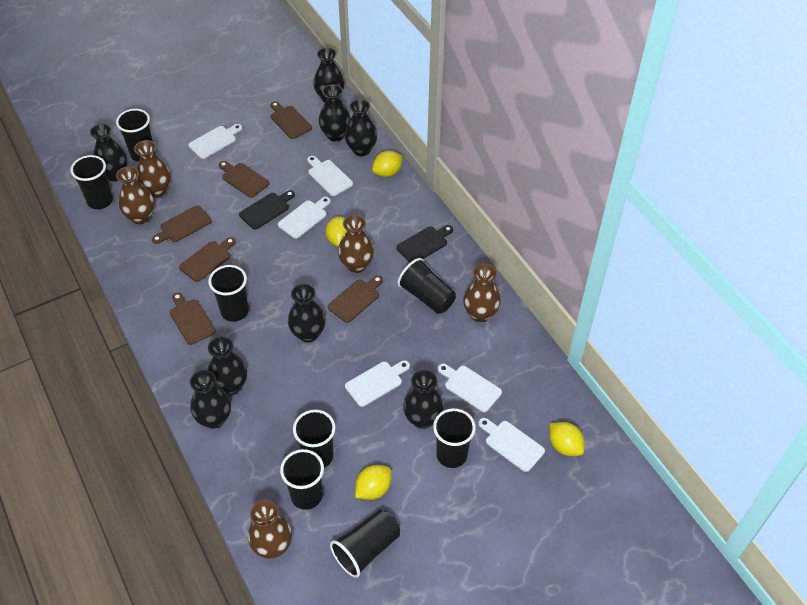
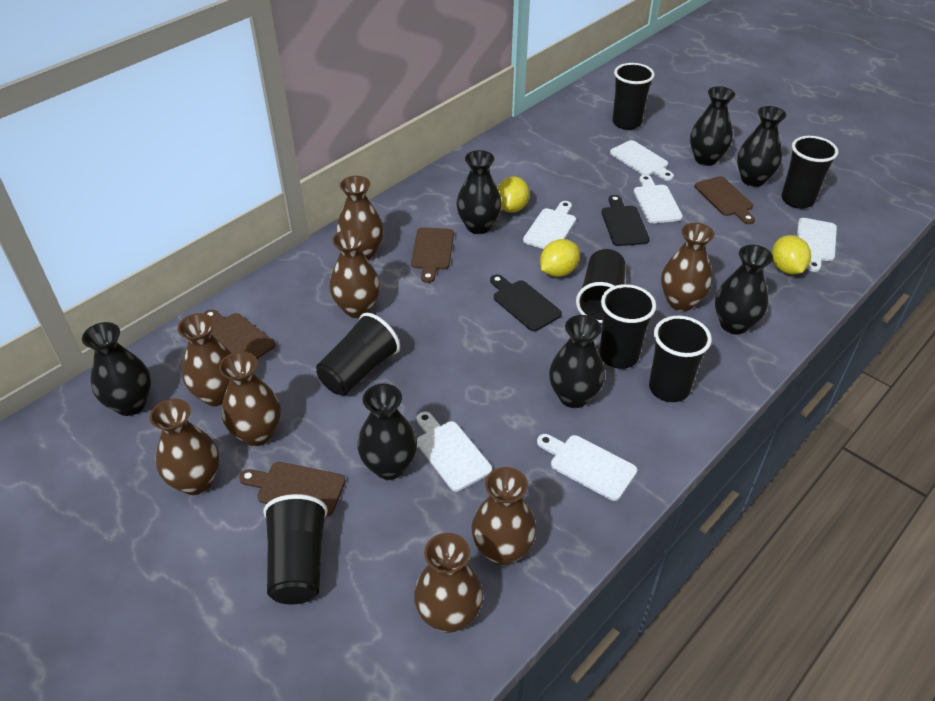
black cup: 8 -> 7
black vase: 8 -> 7
brown cutting board: 6 -> 4
brown vase: 5 -> 8
yellow lemon: 4 -> 3

